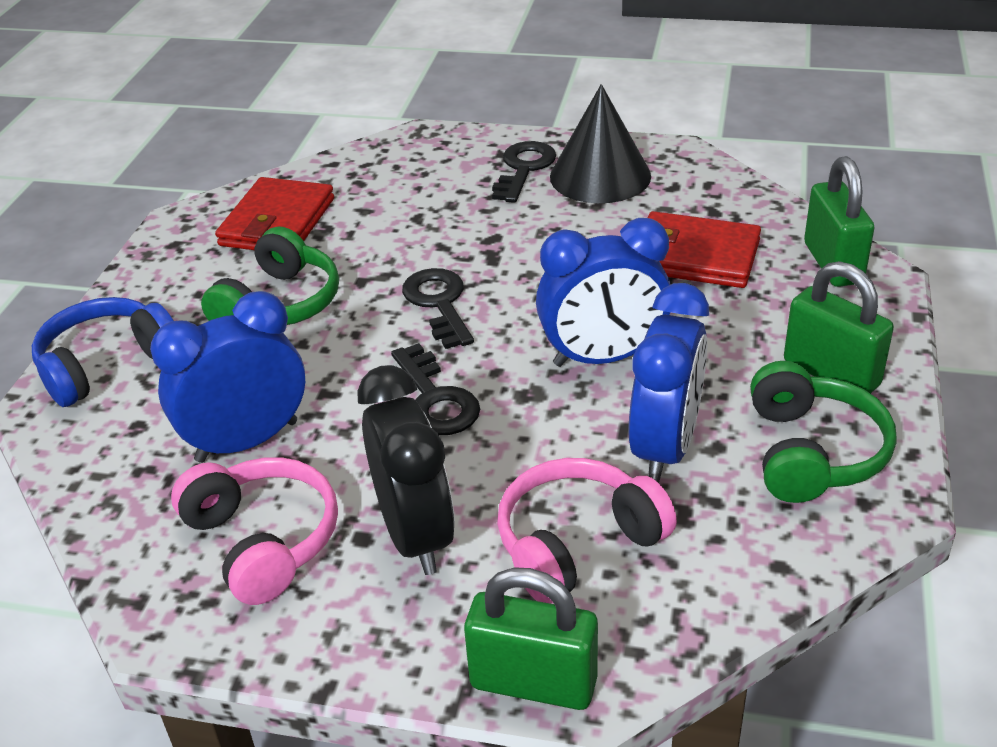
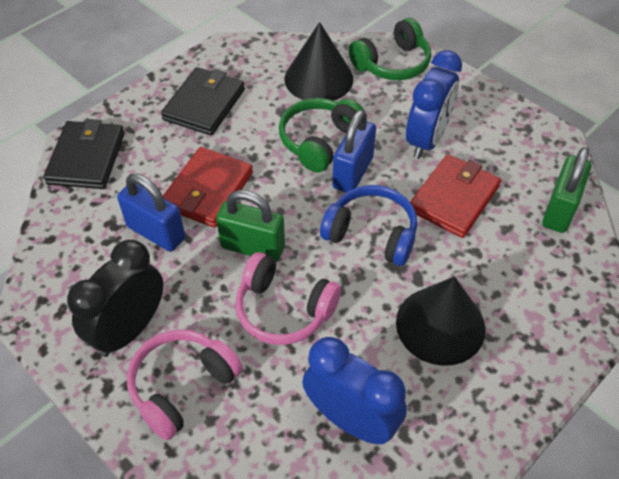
black cone: 1 -> 2
black key: 3 -> 0
black wallet: 0 -> 2
blue clock: 3 -> 2
blue padlock: 0 -> 2
green padlock: 3 -> 2

